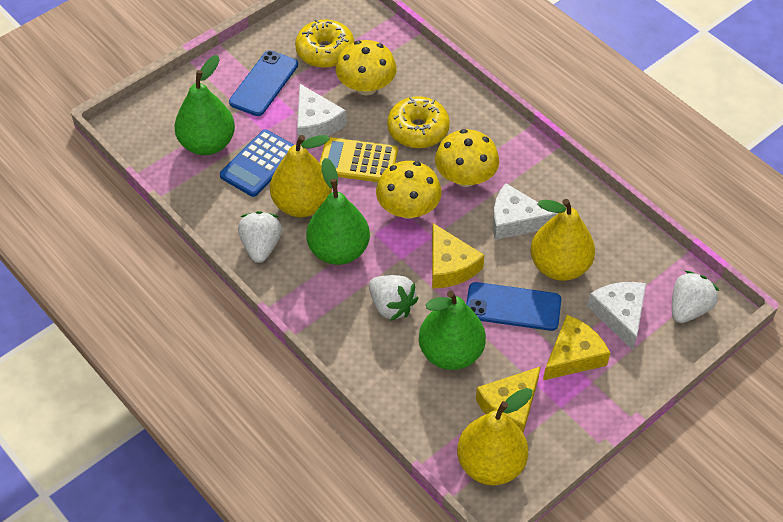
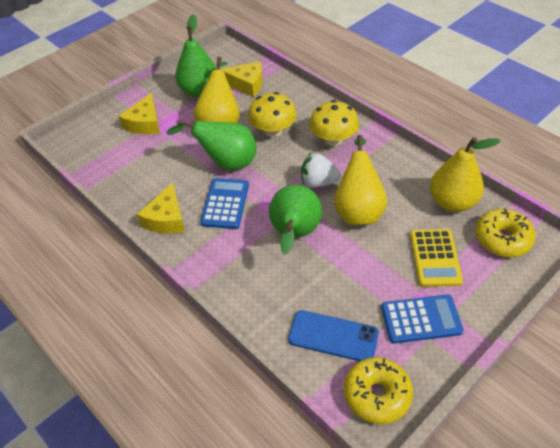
blue calculator: 1 -> 2
blue phone: 2 -> 1
white cheese: 3 -> 0
white strawberry: 3 -> 1
yellow mushroom: 3 -> 2

